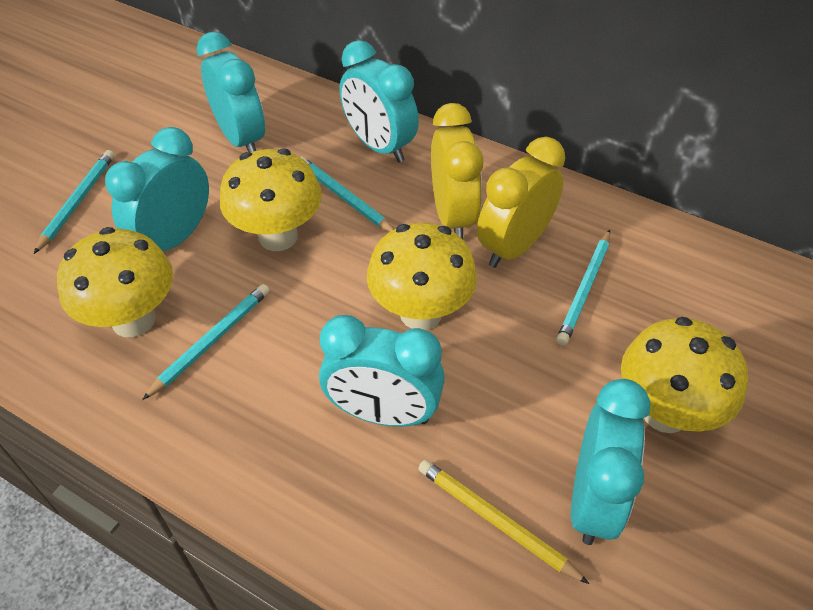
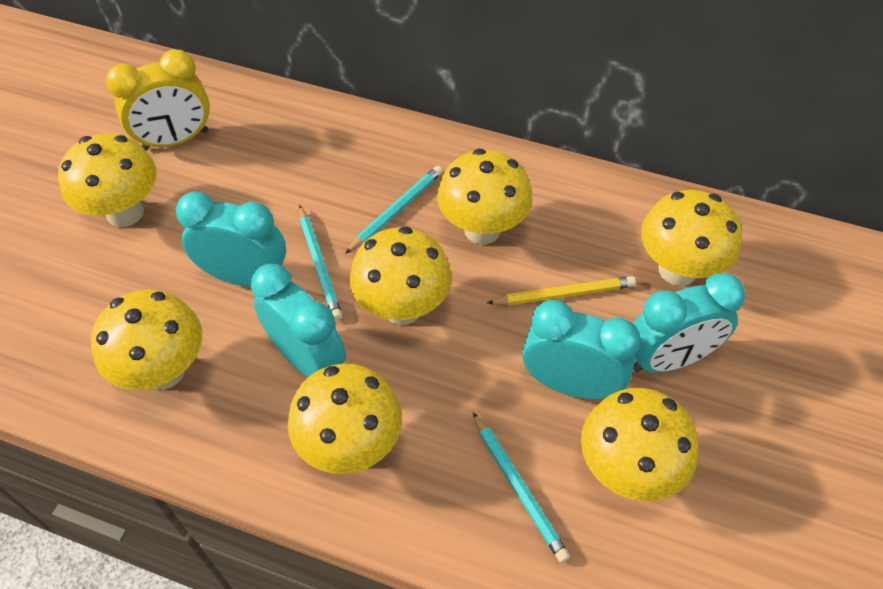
turquoise clock: 5 -> 4
turquoise pencil: 4 -> 3
yellow clock: 2 -> 1
yellow mushroom: 4 -> 7

